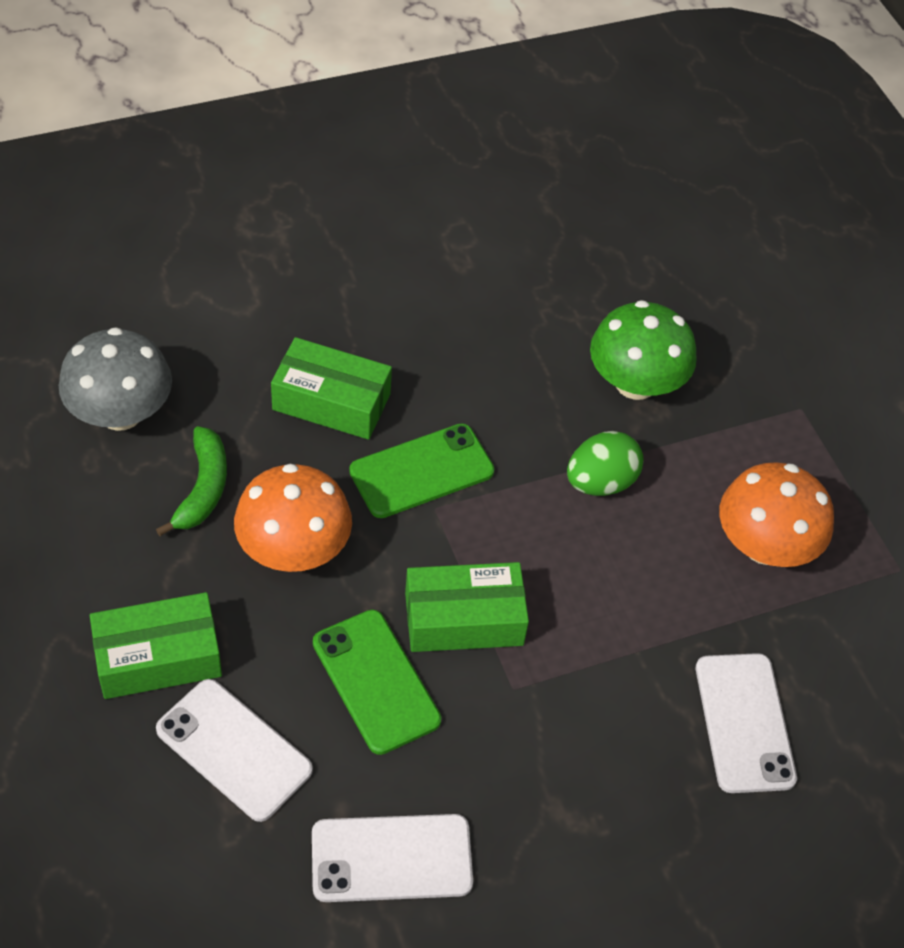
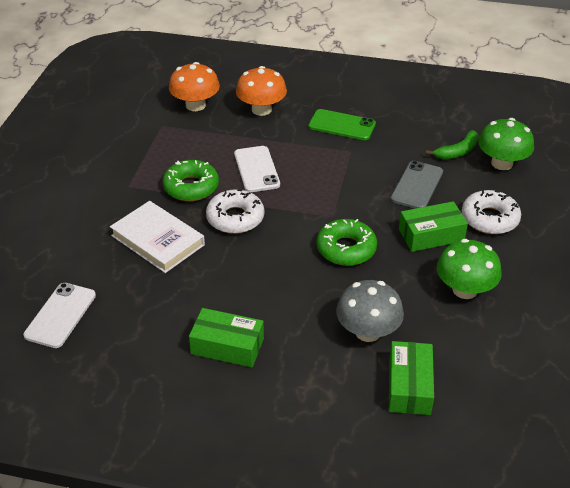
green donut: 0 -> 2
green egg: 1 -> 0
green mushroom: 1 -> 2
green phone: 2 -> 1
grey phone: 0 -> 1
white book: 0 -> 1
white donut: 0 -> 2
white phone: 3 -> 2

